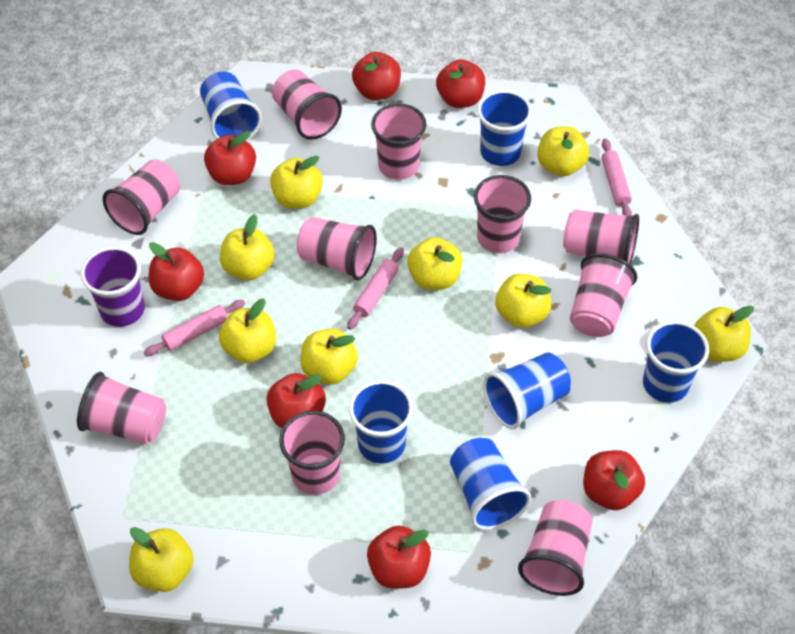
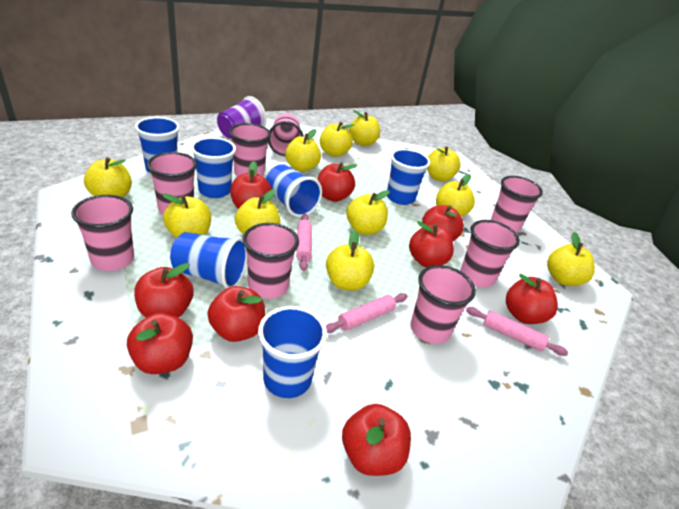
pink cup: 10 -> 8
red apple: 7 -> 9
yellow apple: 9 -> 11

